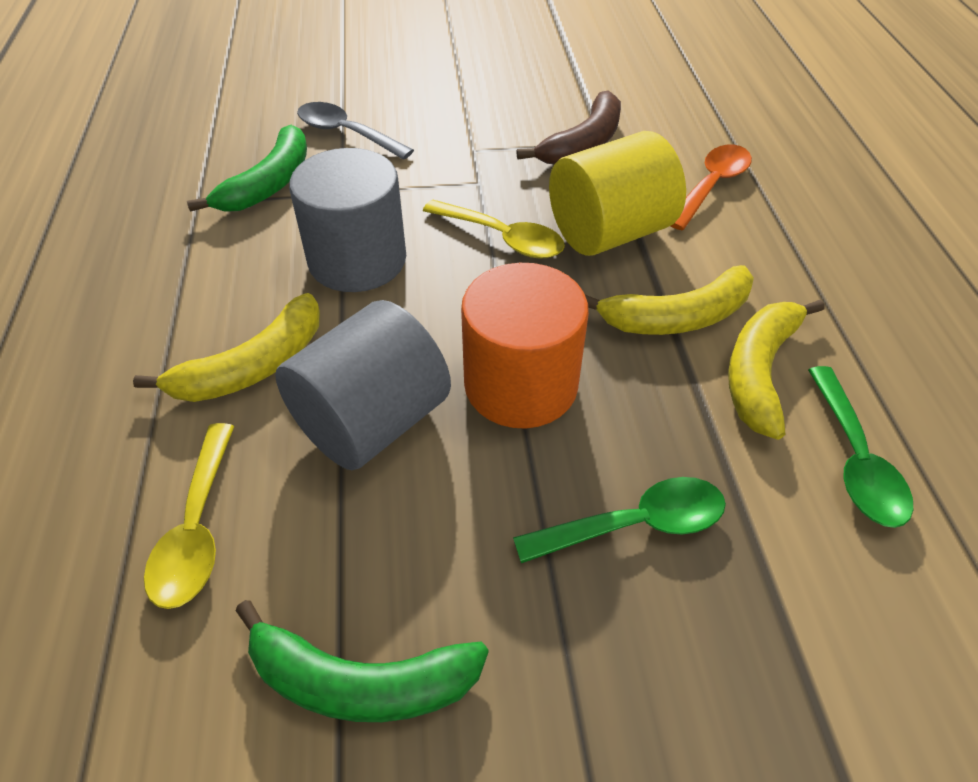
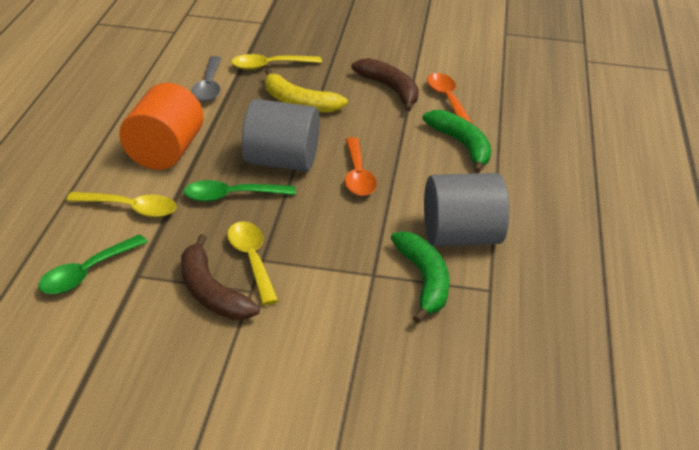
brown banana: 1 -> 2
orange spoon: 1 -> 2
yellow banana: 3 -> 1
yellow cylinder: 1 -> 0
yellow spoon: 2 -> 3

